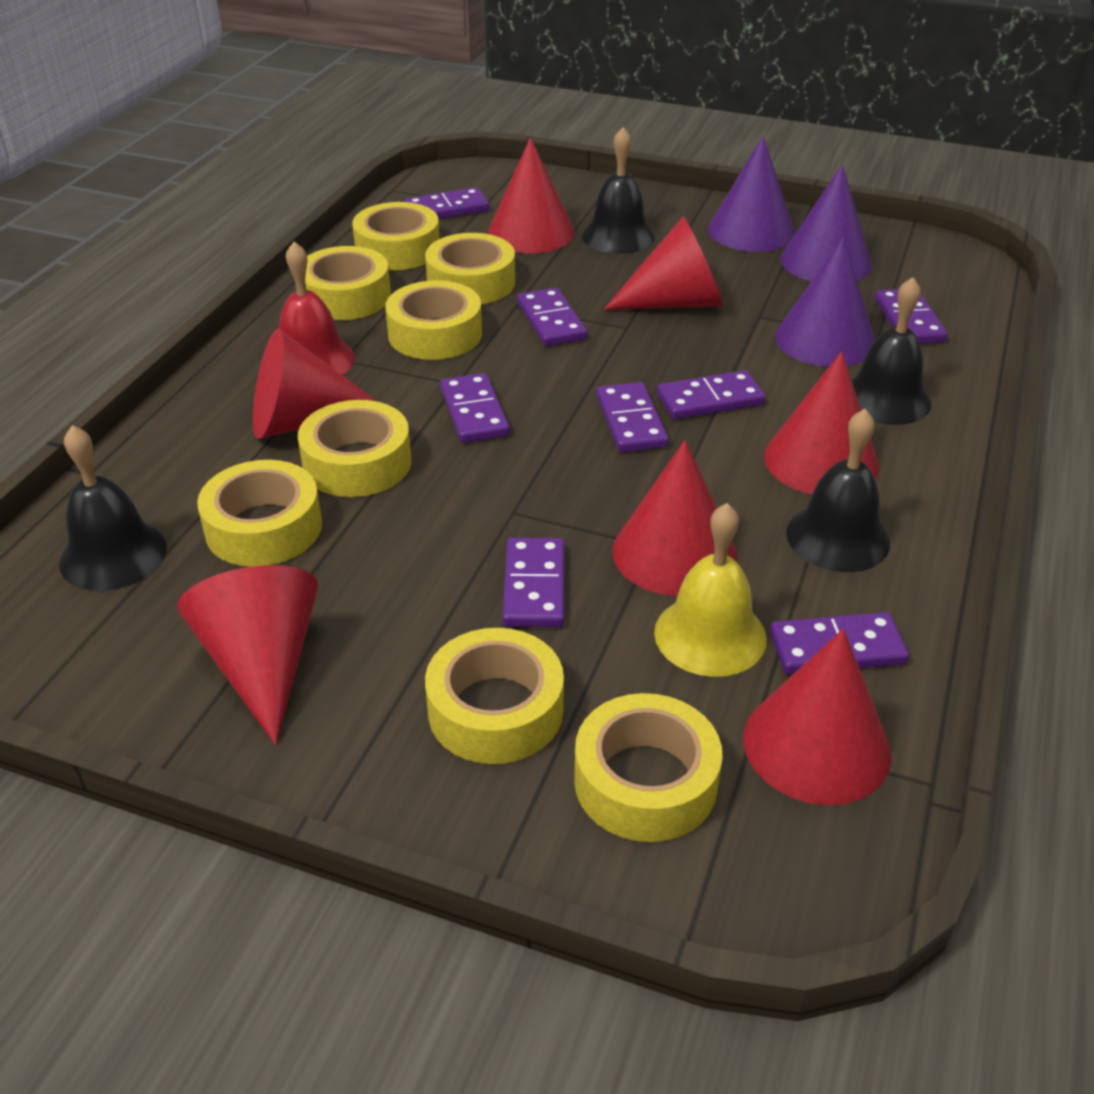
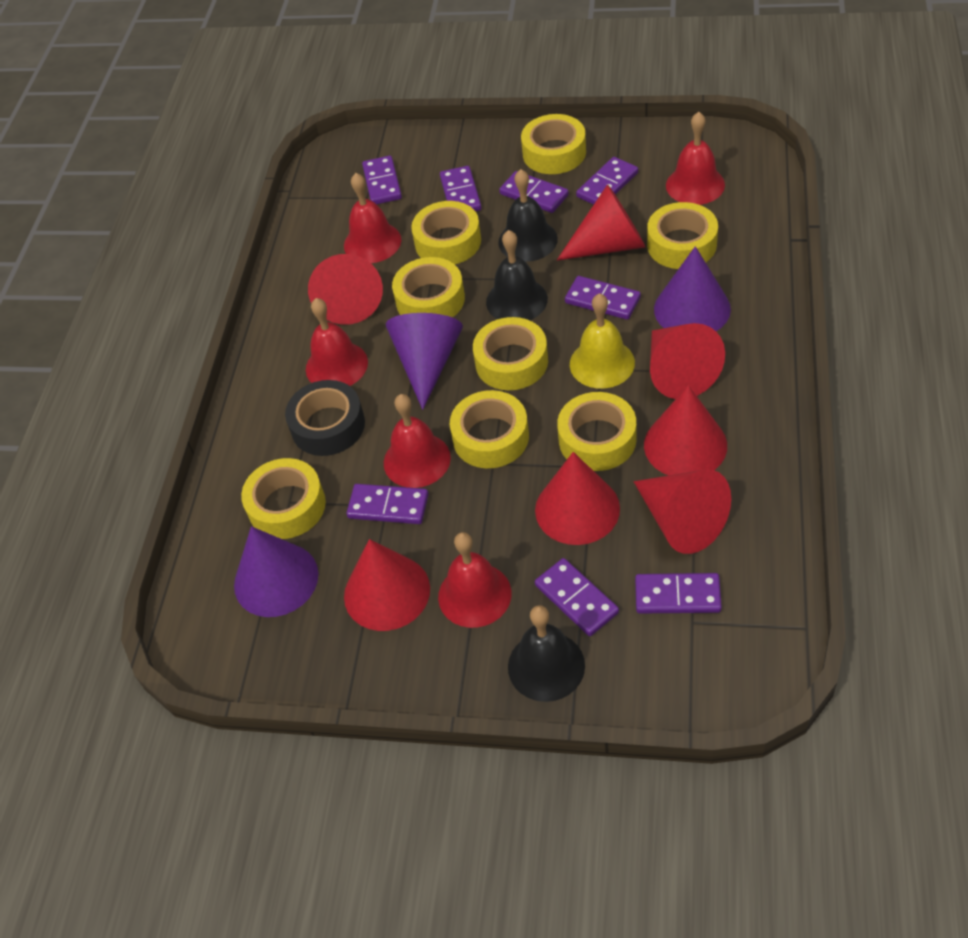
black bell: 4 -> 3
black tape: 0 -> 1
red bell: 1 -> 5

